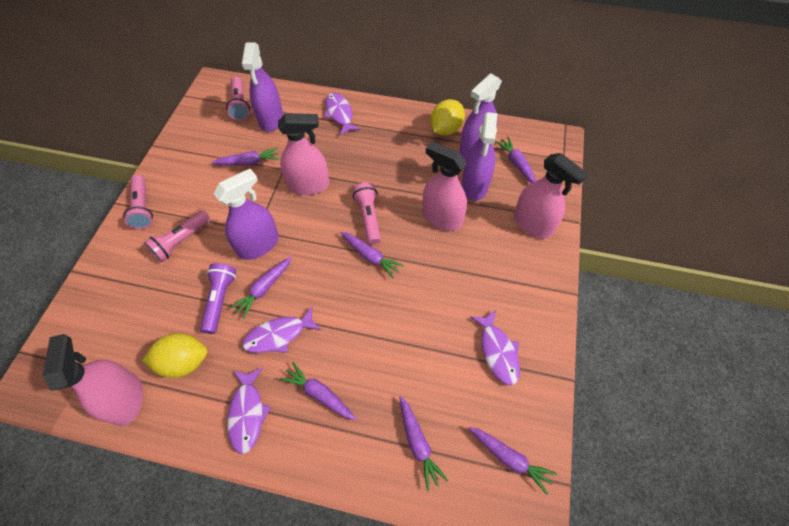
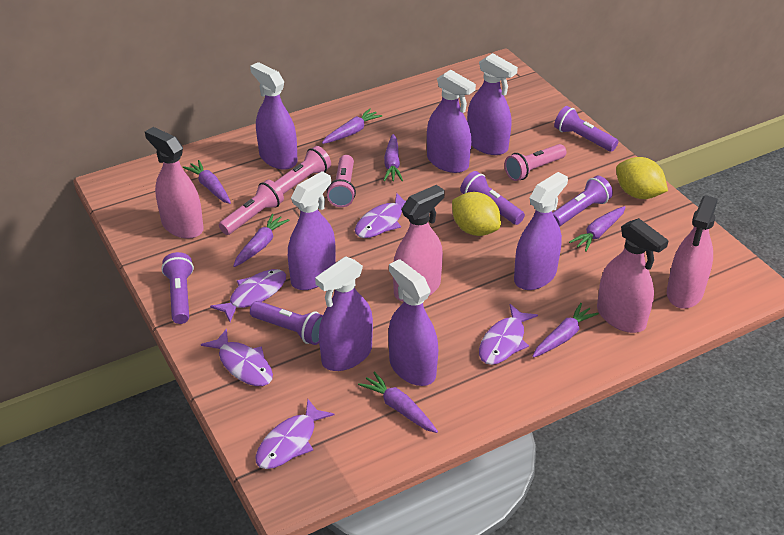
purple fish: 4 -> 5
purple flashlight: 1 -> 5
purple spray bottle: 4 -> 7

